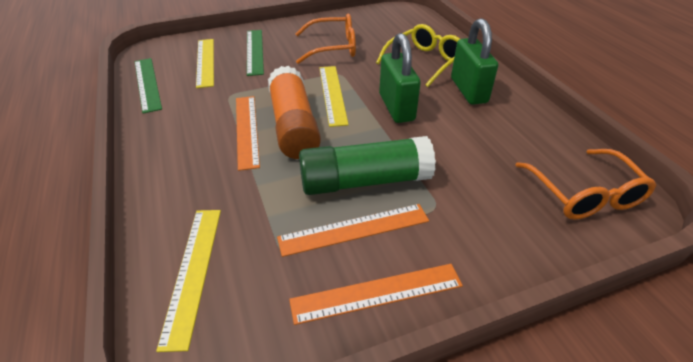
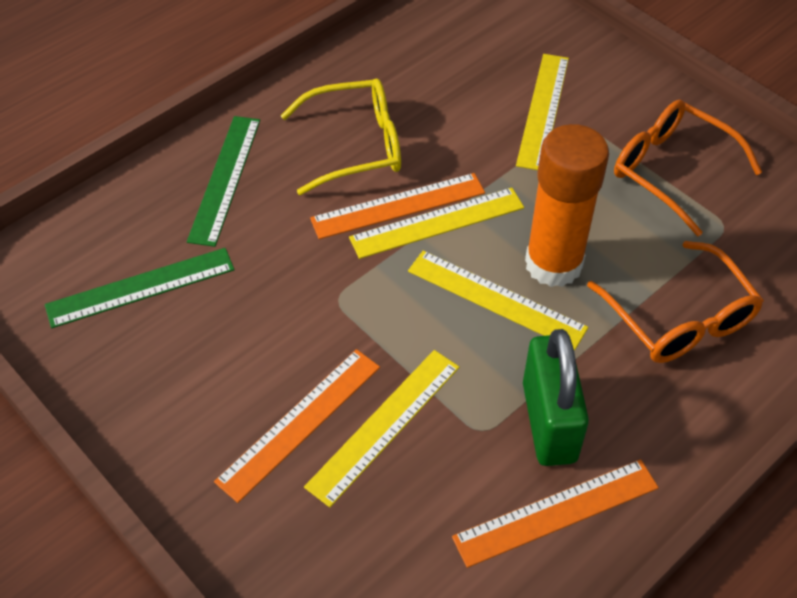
green glue stick: 1 -> 0
green padlock: 2 -> 1
yellow ruler: 3 -> 4

